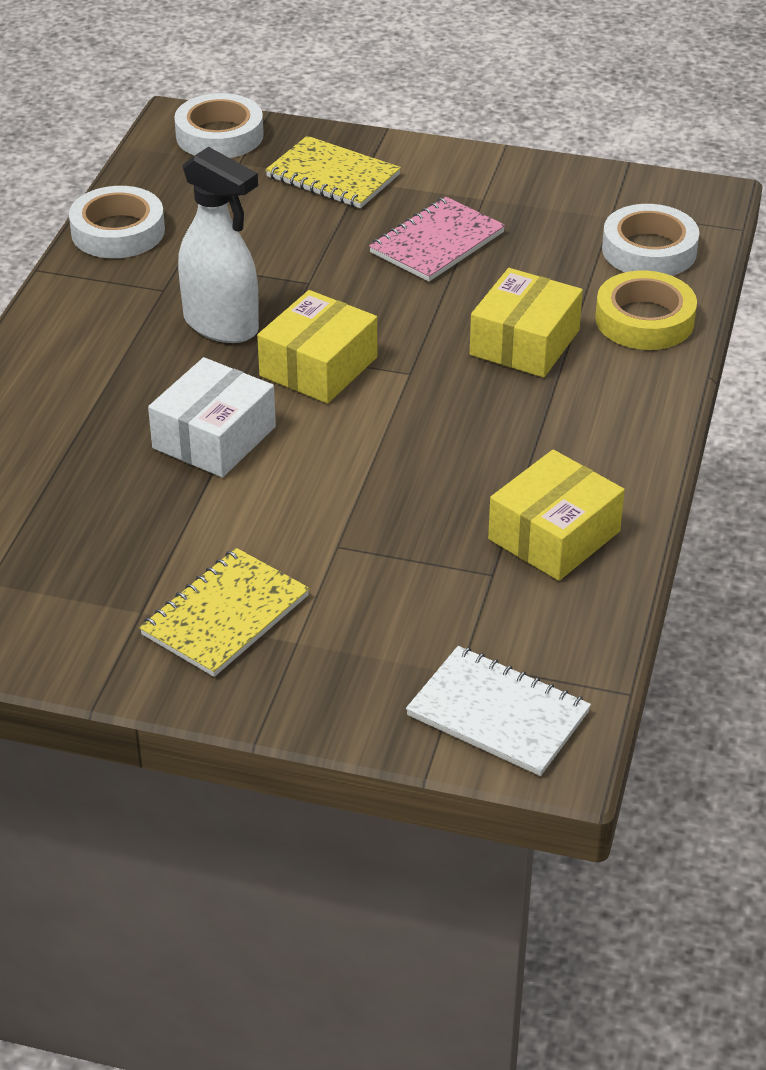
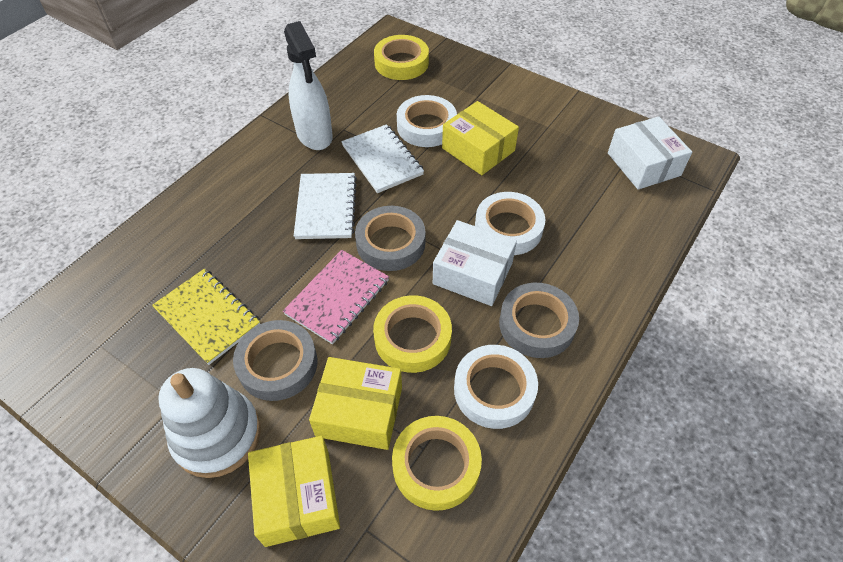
grey tape: 0 -> 3
white box: 1 -> 2
white notebook: 1 -> 2
white stacking toy: 0 -> 1
yellow notebook: 2 -> 1
yellow tape: 1 -> 3

